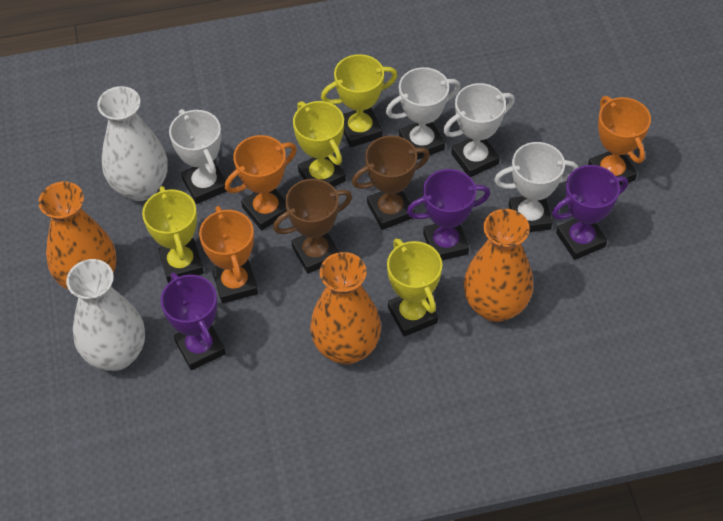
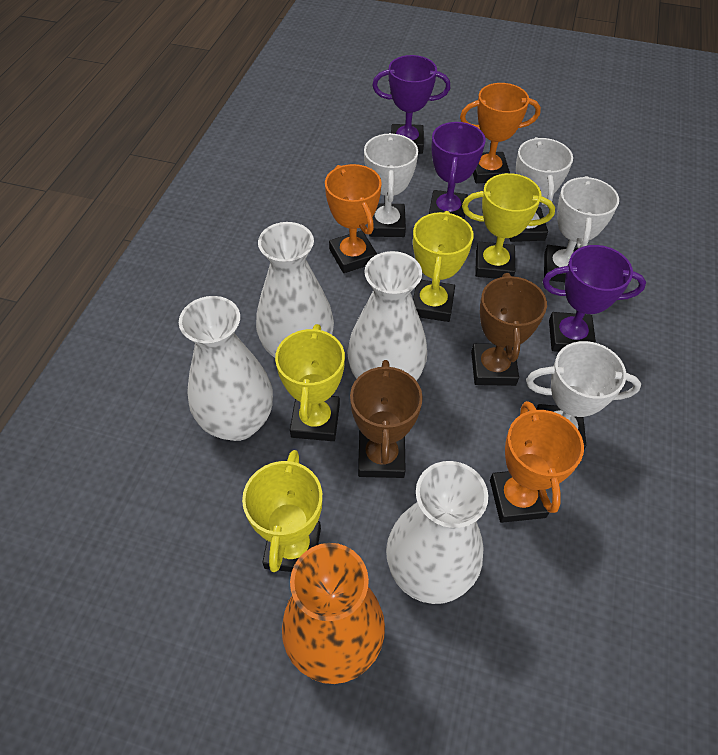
orange vase: 3 -> 1
white vase: 2 -> 4

